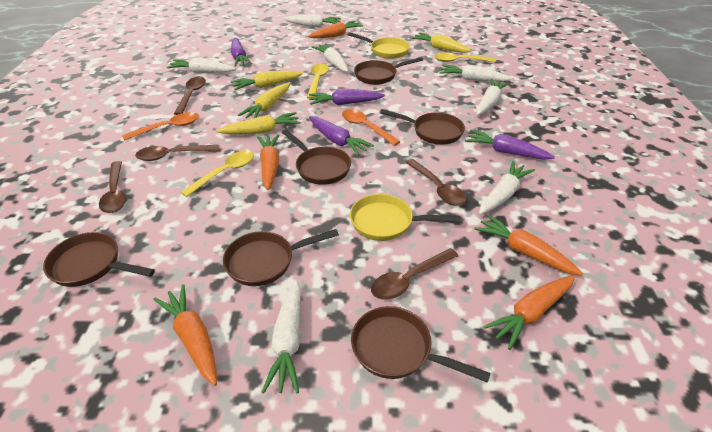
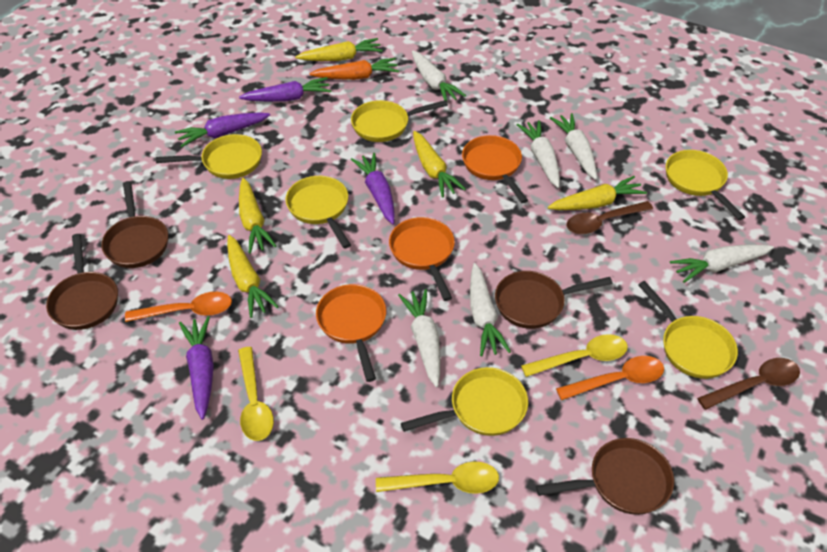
brown pan: 6 -> 4
brown spoon: 5 -> 2
orange carrot: 5 -> 1
orange pan: 0 -> 3
white carrot: 7 -> 6
yellow carrot: 4 -> 5
yellow pan: 2 -> 6

